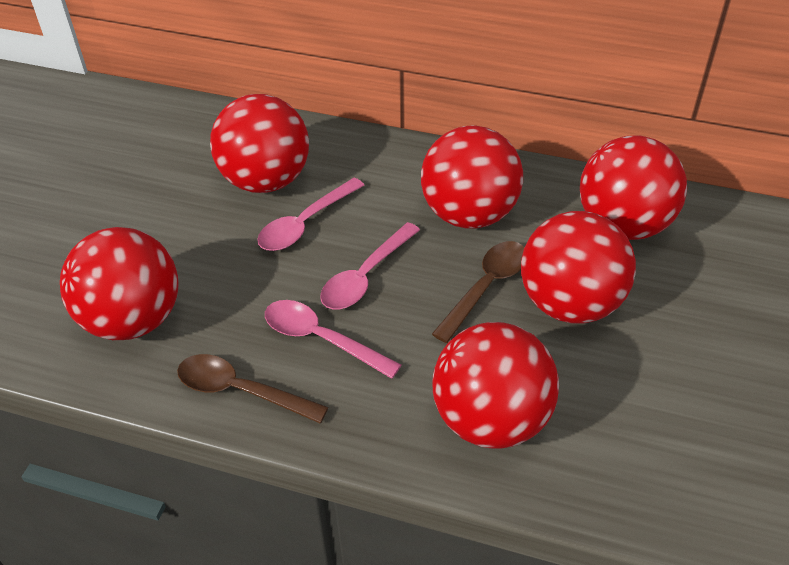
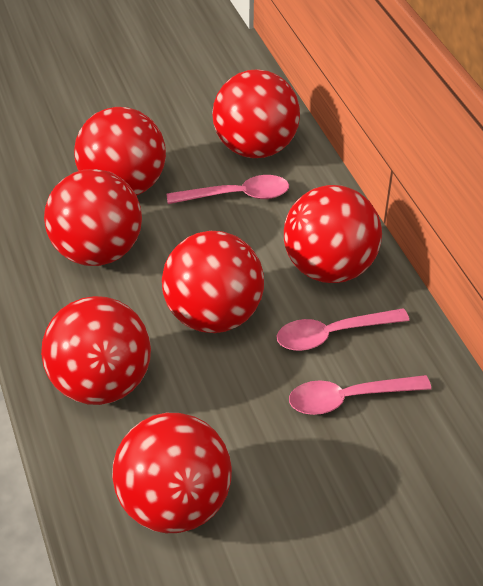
brown spoon: 2 -> 0
red ball: 6 -> 7

